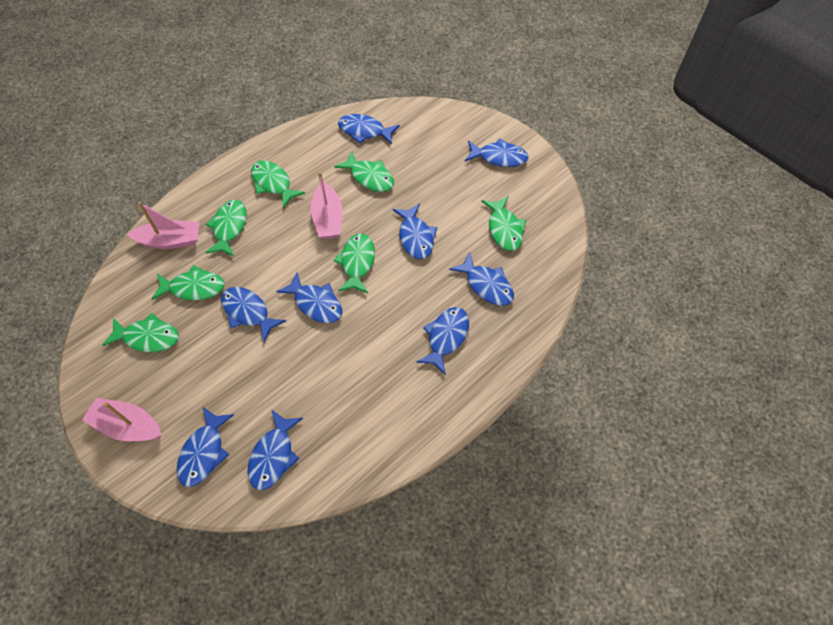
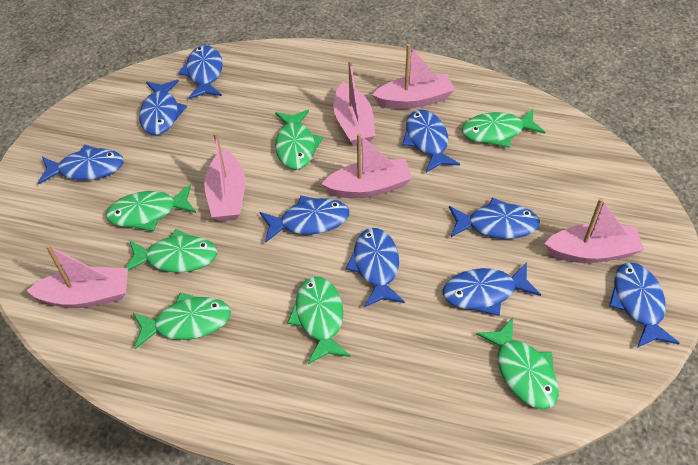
pink boat: 3 -> 6

